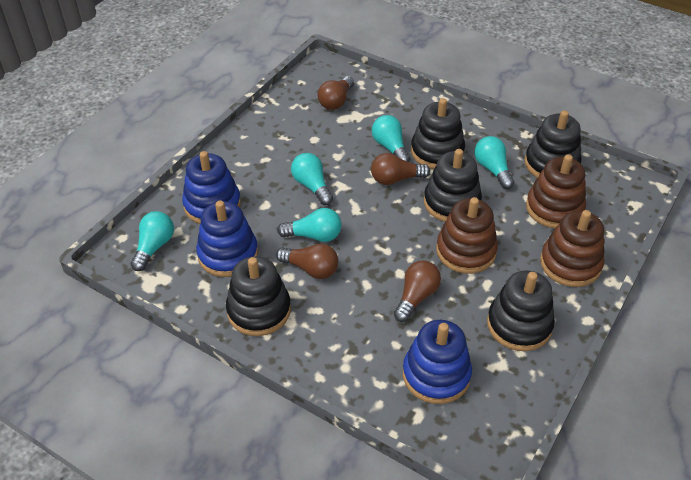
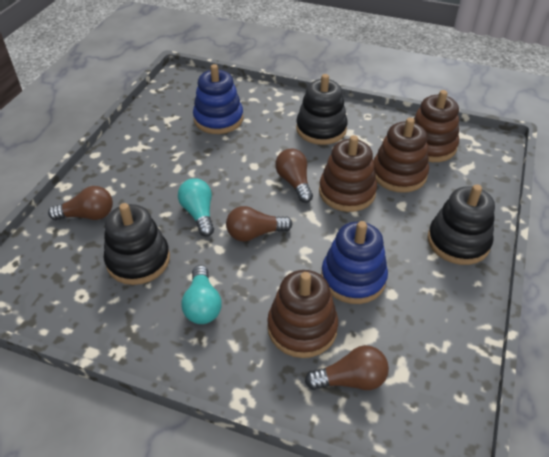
black stacking toy: 5 -> 3
blue stacking toy: 3 -> 2
brown stacking toy: 3 -> 4
turquoise light bulb: 5 -> 2

